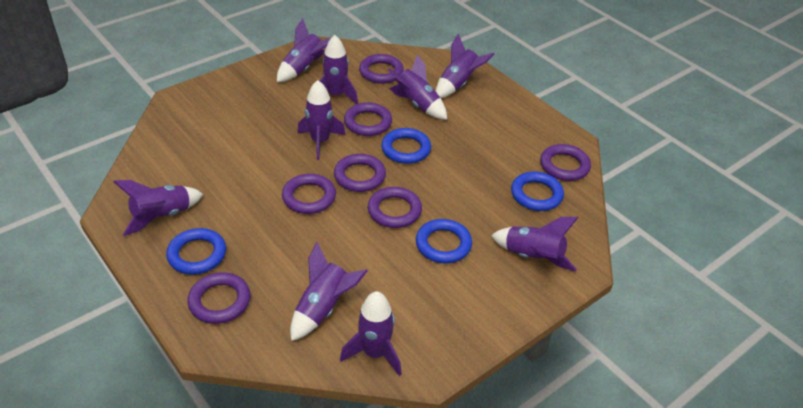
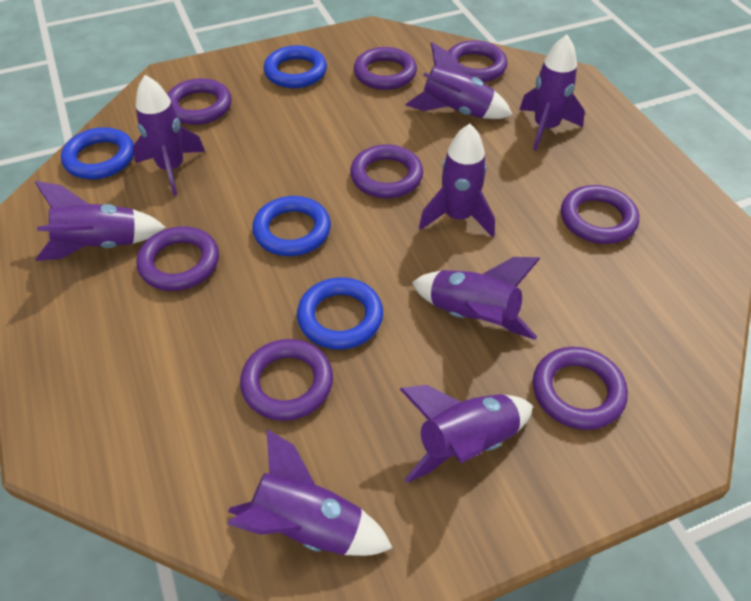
purple ring: 7 -> 8
purple rocket: 9 -> 8

